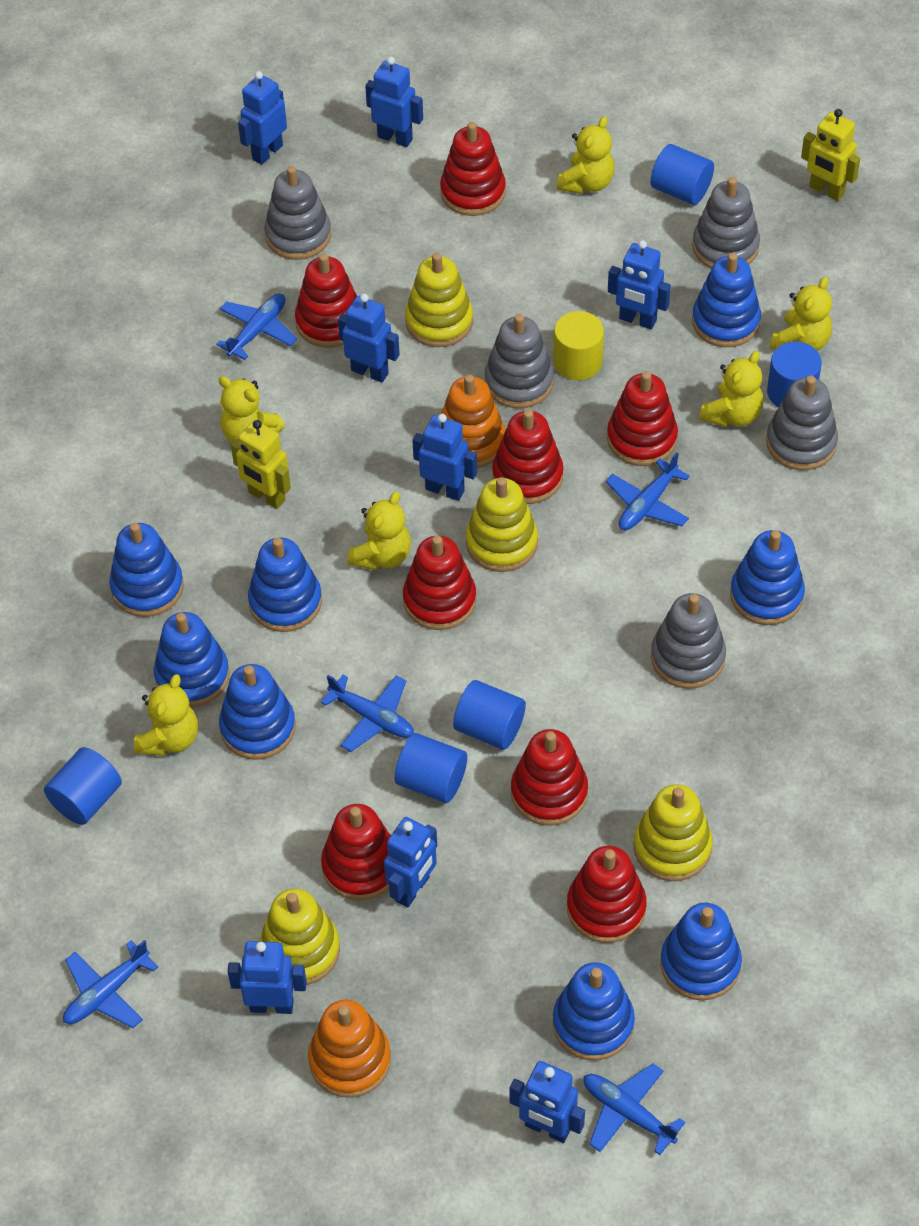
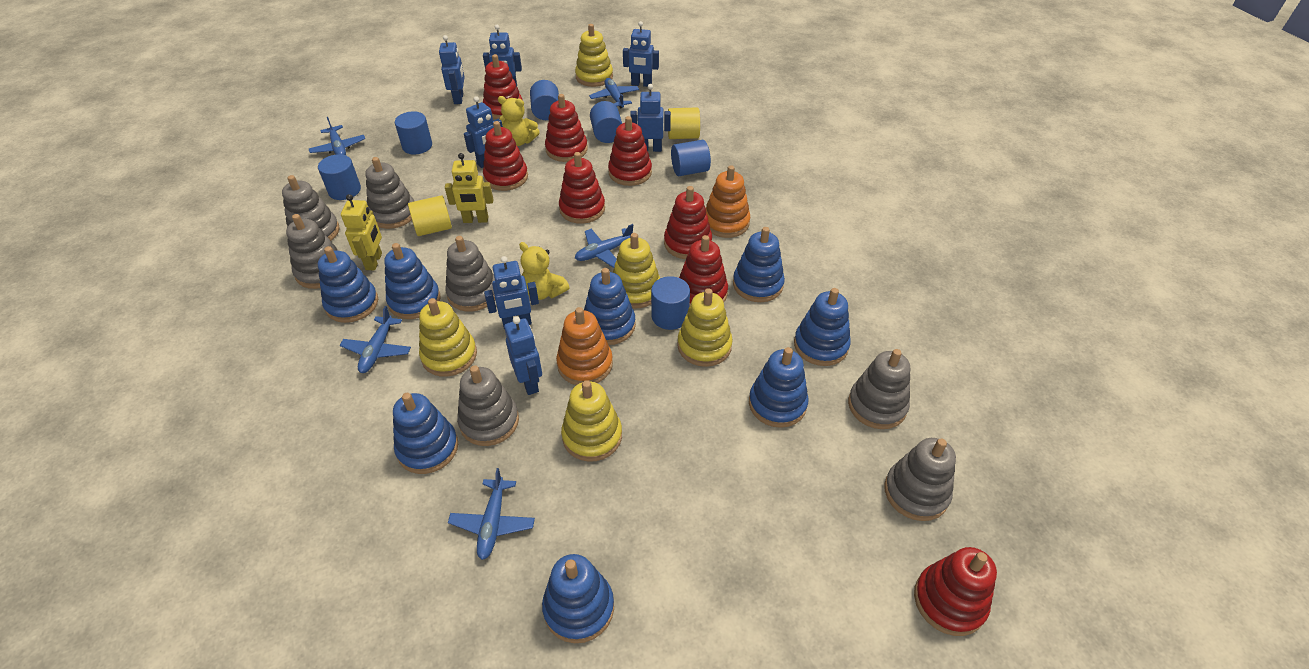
blue cylinder: 5 -> 6
blue robot: 8 -> 7
grey stacking toy: 5 -> 7
yellow cylinder: 1 -> 2
yellow stacking toy: 4 -> 5
yellow teddy bear: 6 -> 2

